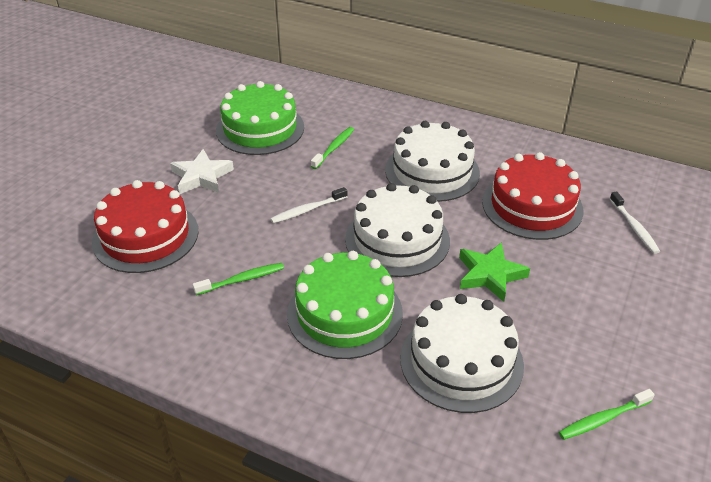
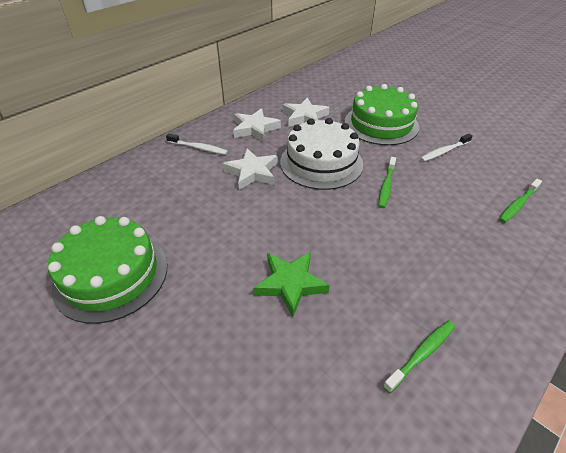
red cake: 2 -> 0
white cake: 3 -> 1
white star: 1 -> 3

